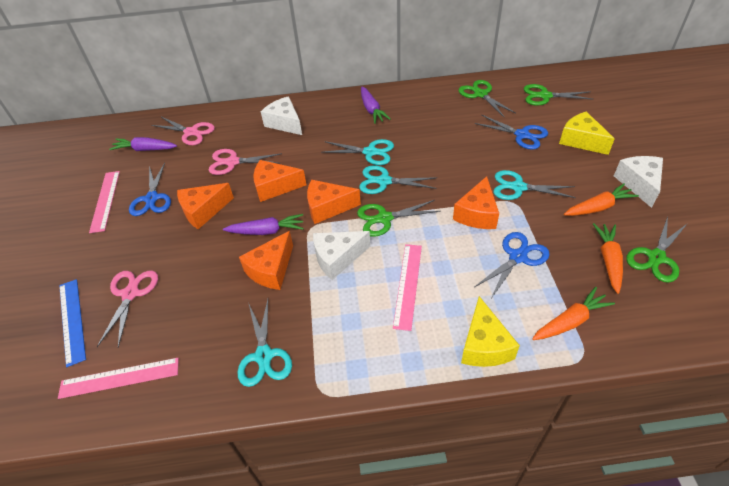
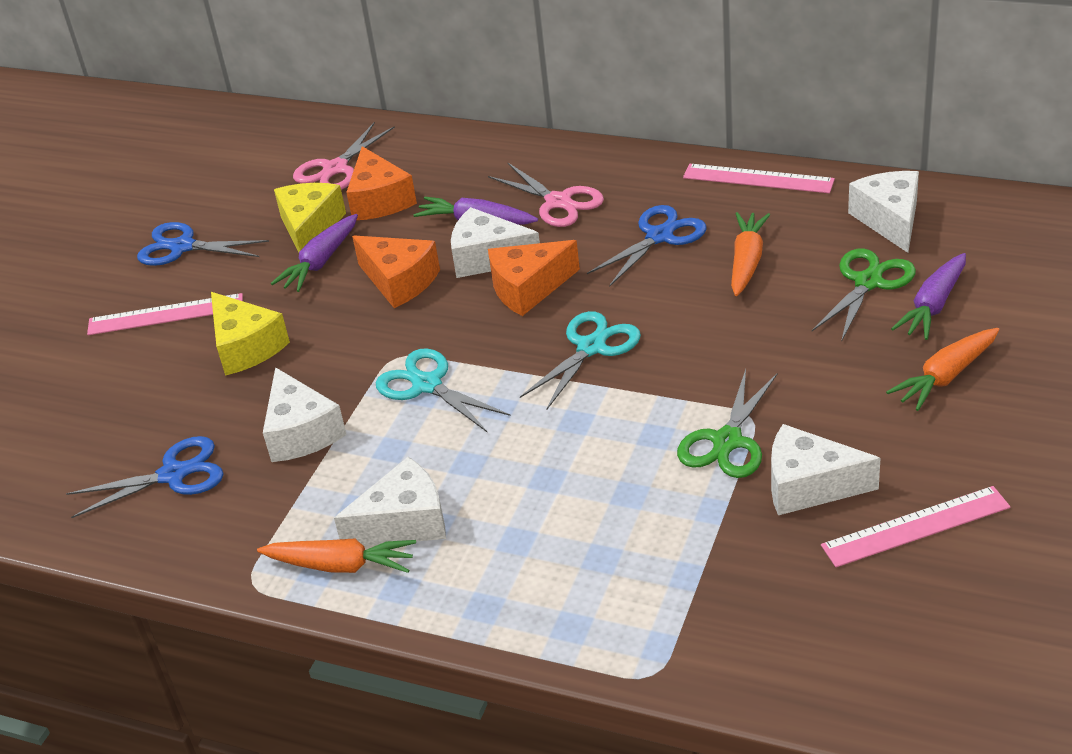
blue ruler: 1 -> 0
green scissors: 4 -> 2
orange cheese: 5 -> 3
pink scissors: 3 -> 2
turquoise scissors: 4 -> 2
white cheese: 3 -> 5

